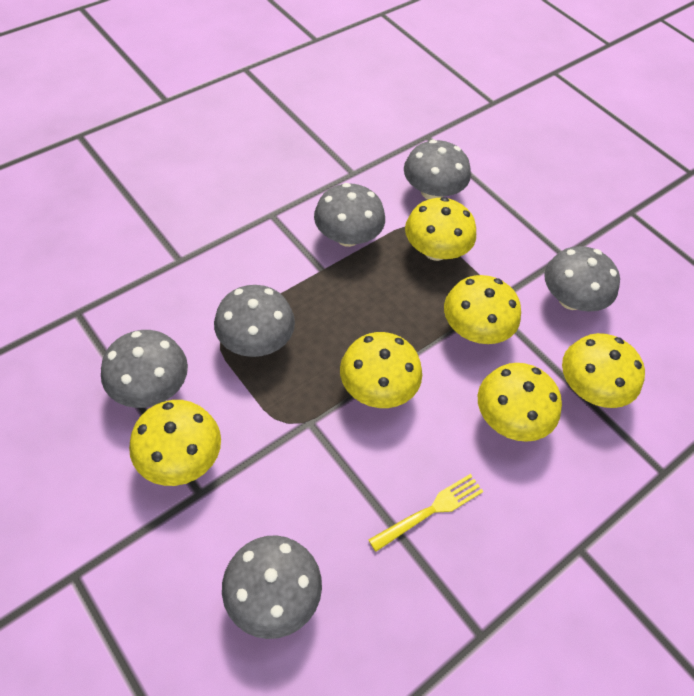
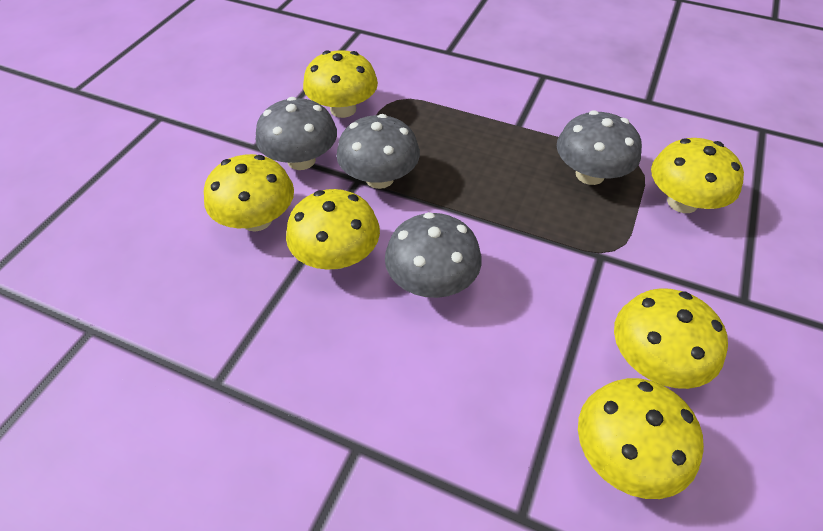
grey mushroom: 6 -> 4
yellow fork: 1 -> 0

